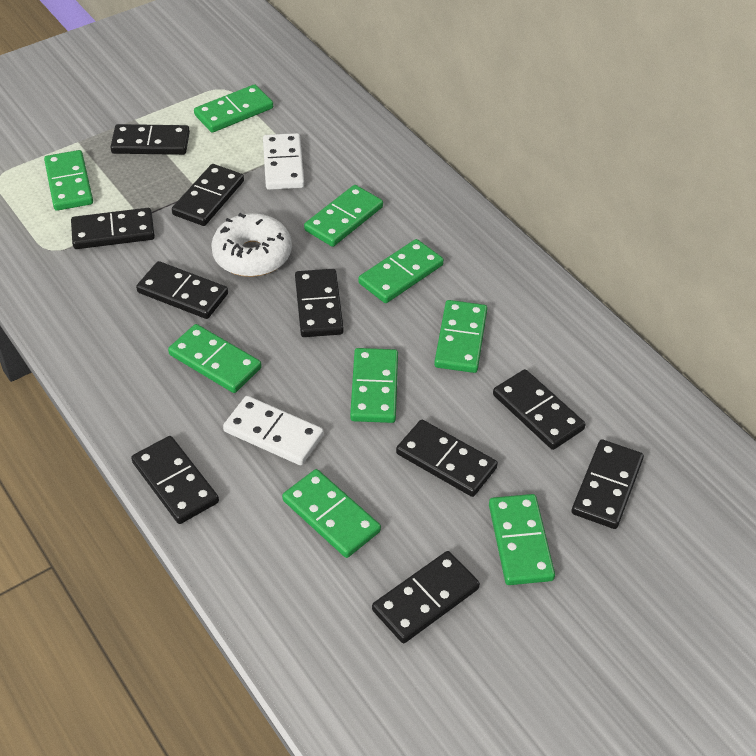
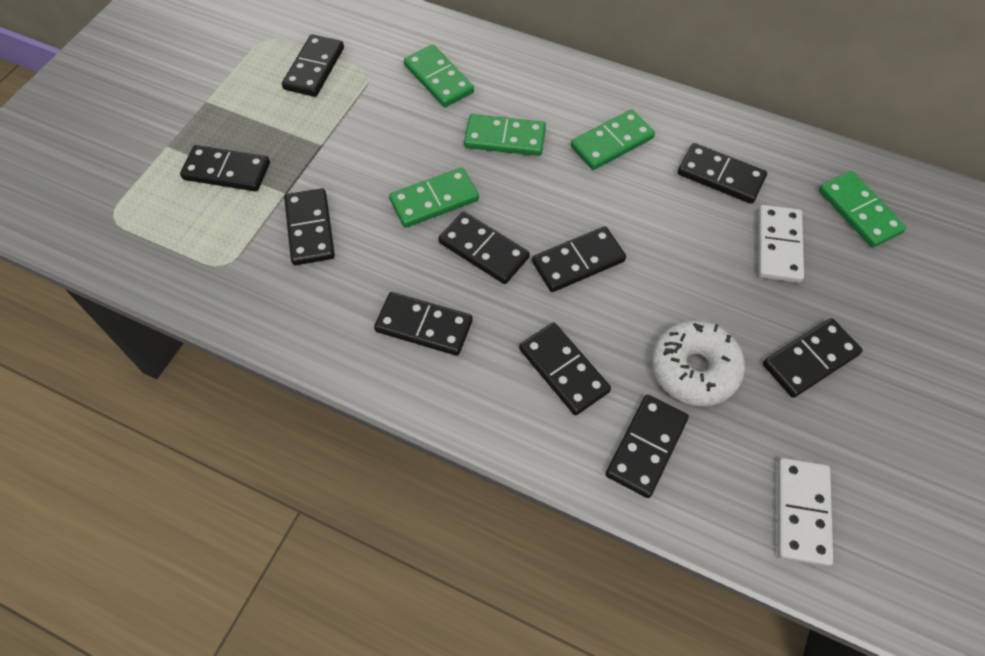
green domino: 9 -> 5

